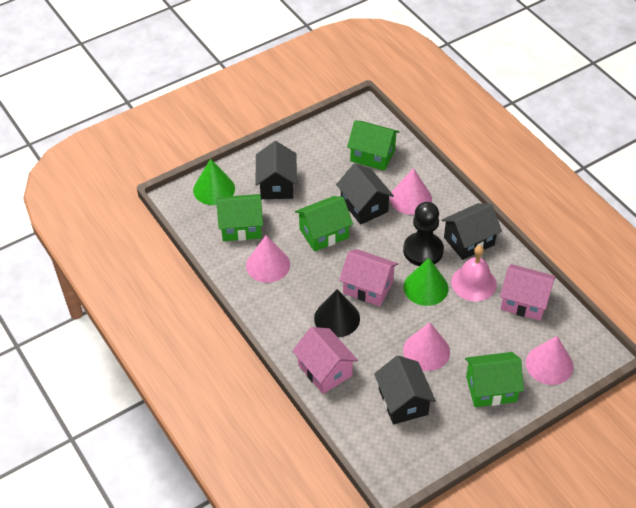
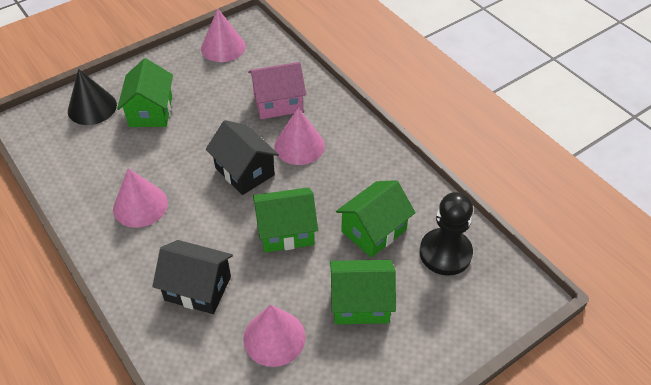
black house: 4 -> 2
green cone: 2 -> 0
pink bell: 1 -> 0
pink house: 3 -> 1

